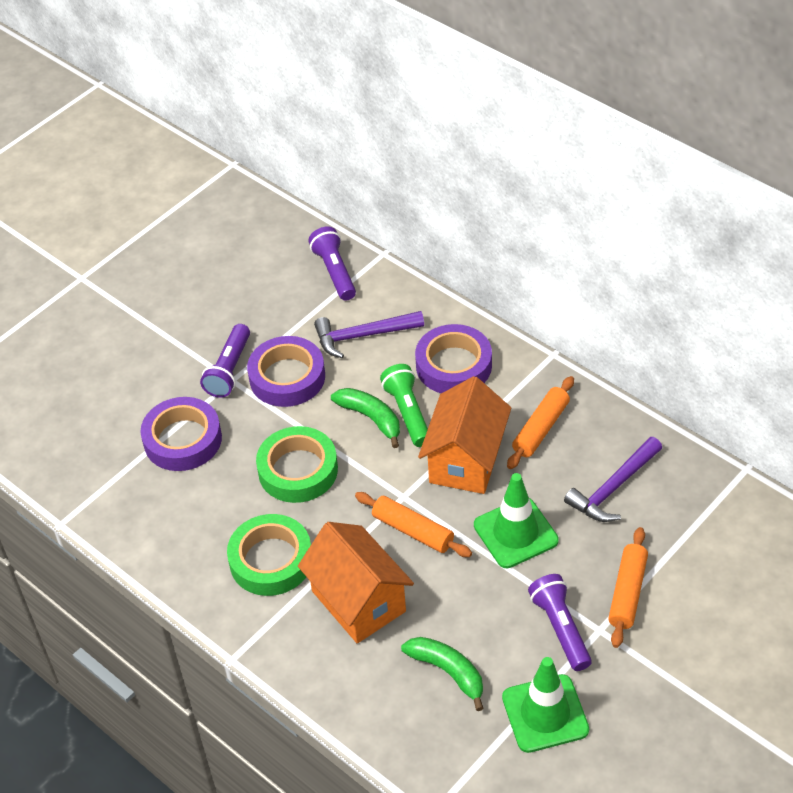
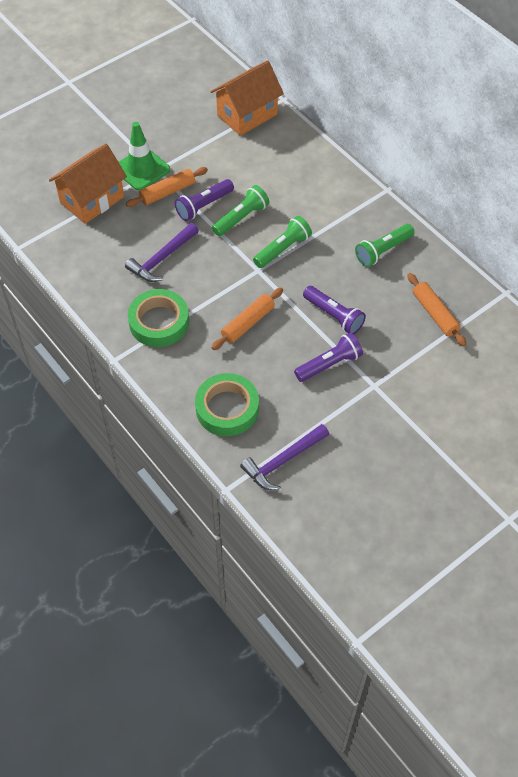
green banana: 2 -> 0
green flashlight: 1 -> 3
green traffic cone: 2 -> 1
purple tape: 3 -> 0

